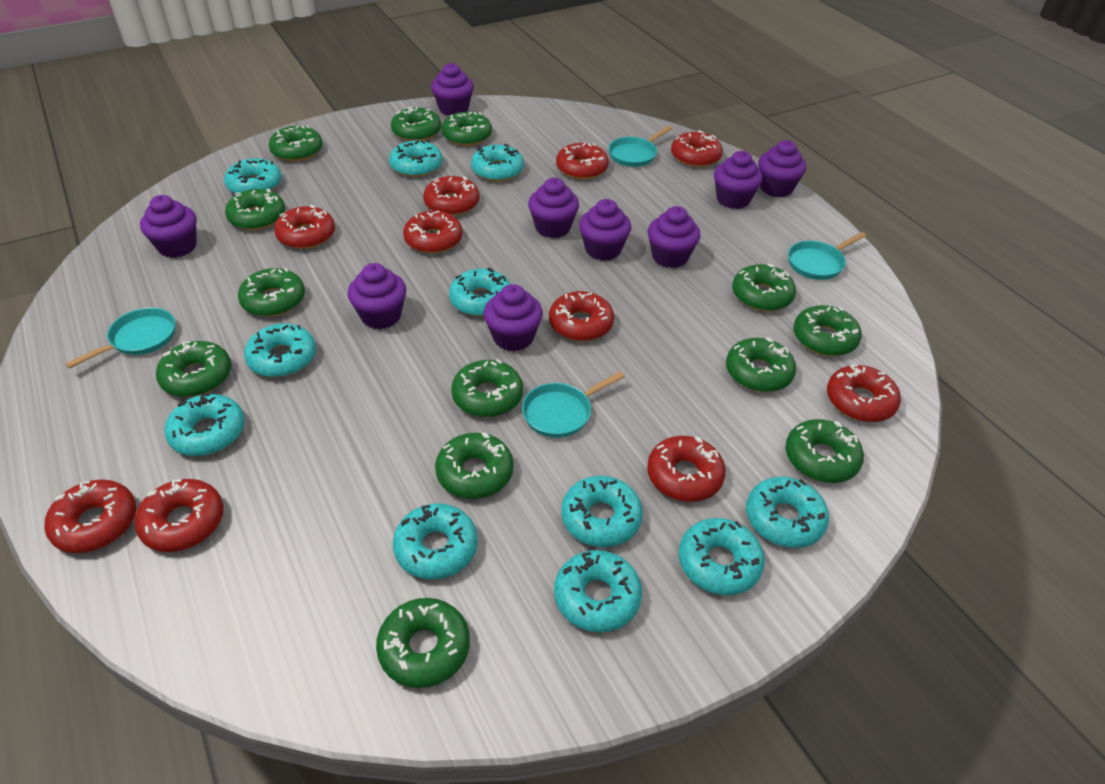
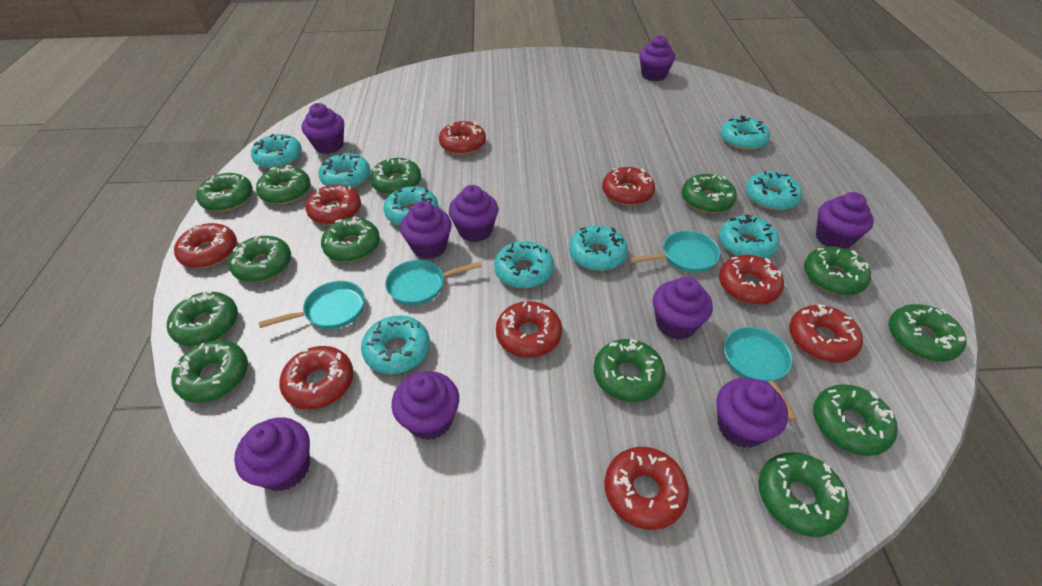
red donut: 10 -> 9
turquoise donut: 11 -> 9

